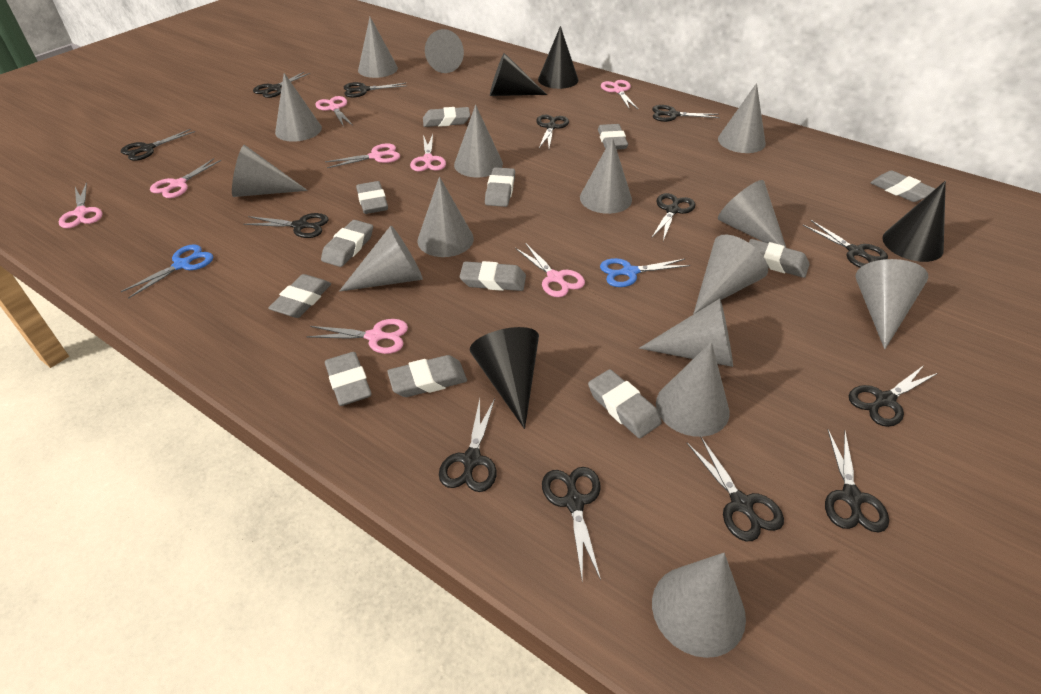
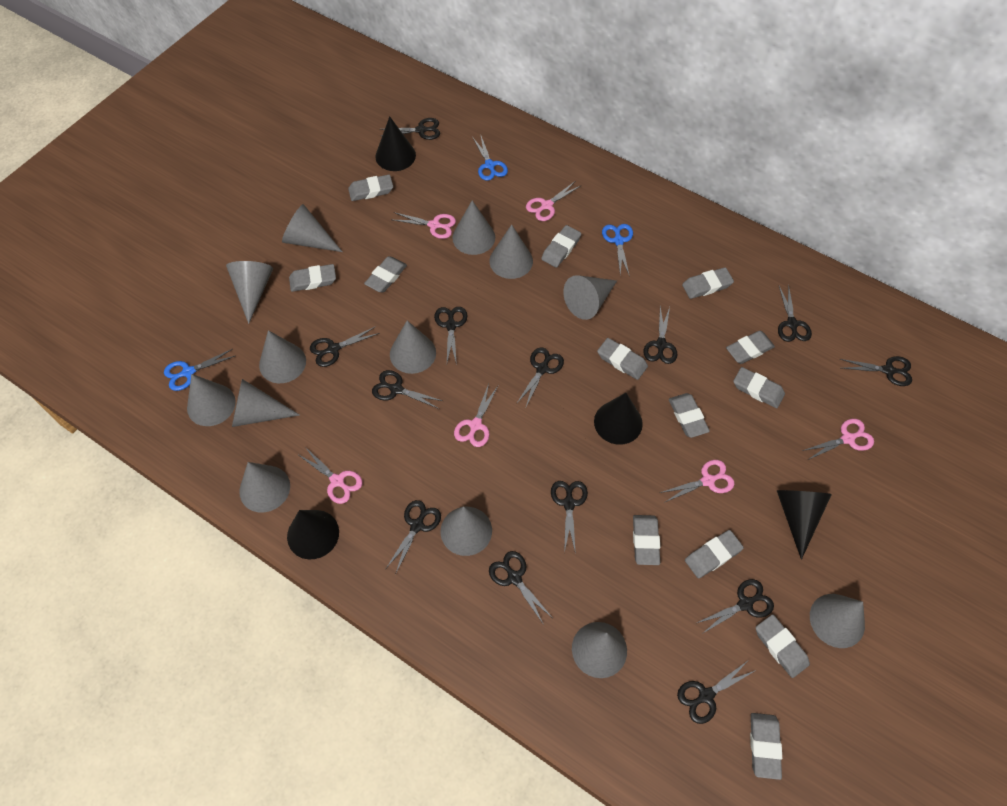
blue scissors: 2 -> 3
grey cone: 15 -> 13
grey eraser: 12 -> 13
pink scissors: 8 -> 6

